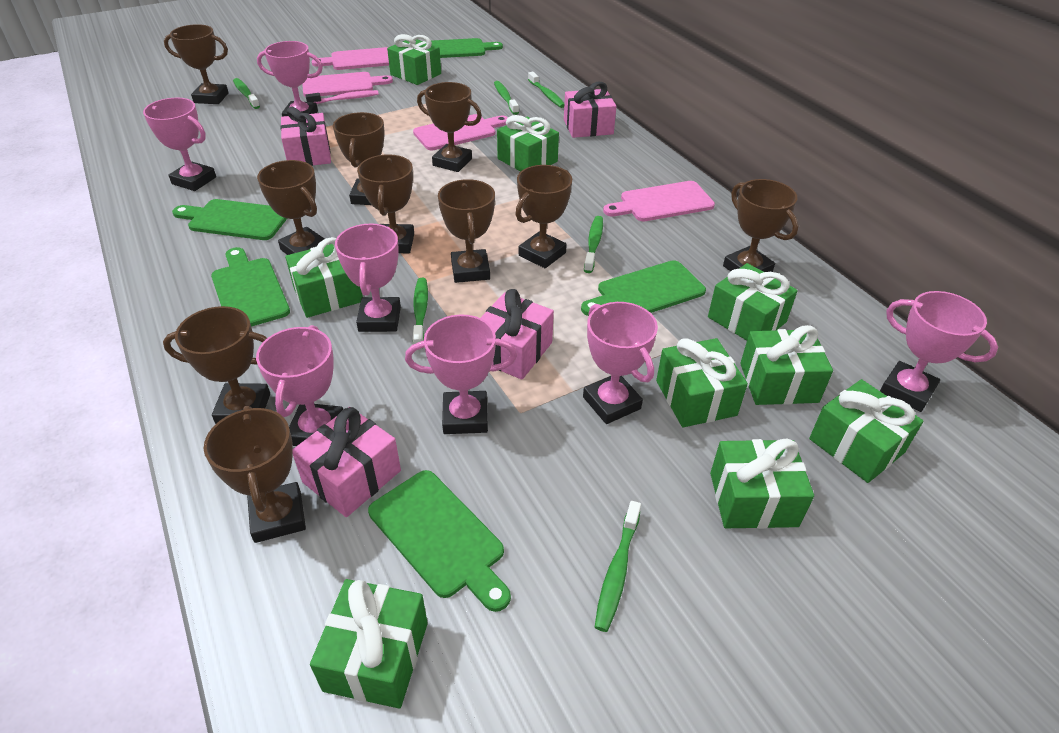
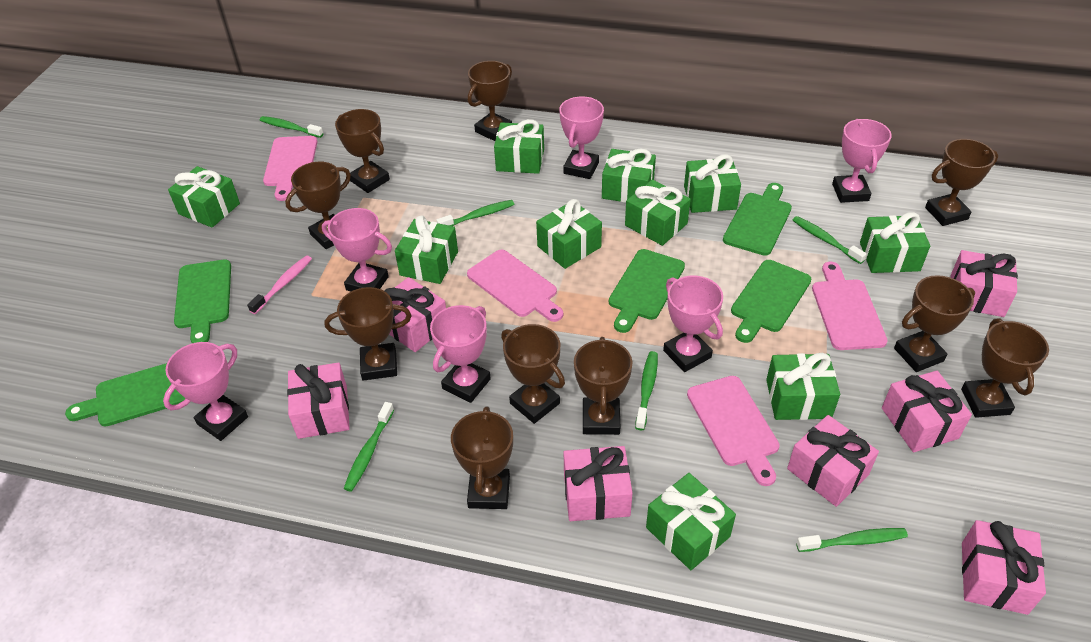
green gift: 9 -> 10
pink gift: 4 -> 7
pink trophy: 7 -> 6

